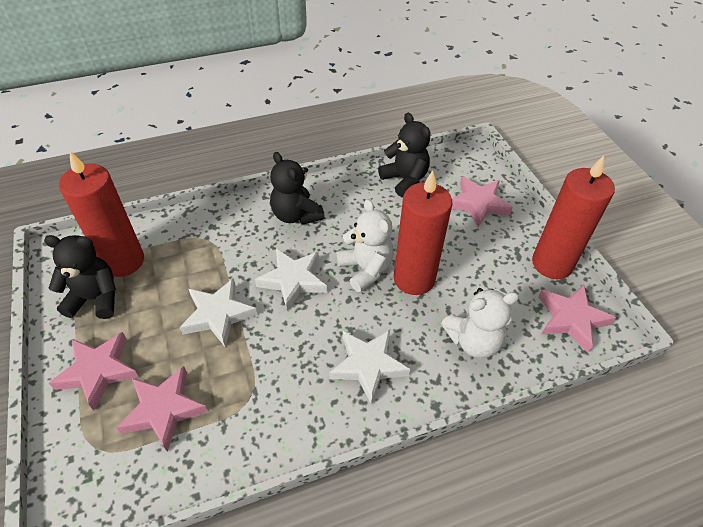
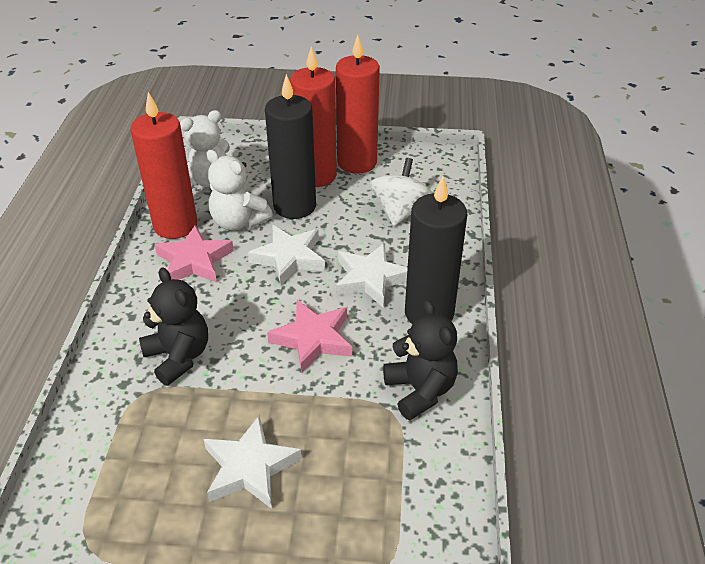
black candle: 0 -> 2
black teddy bear: 3 -> 2
pink star: 4 -> 2
white spinning top: 0 -> 1

